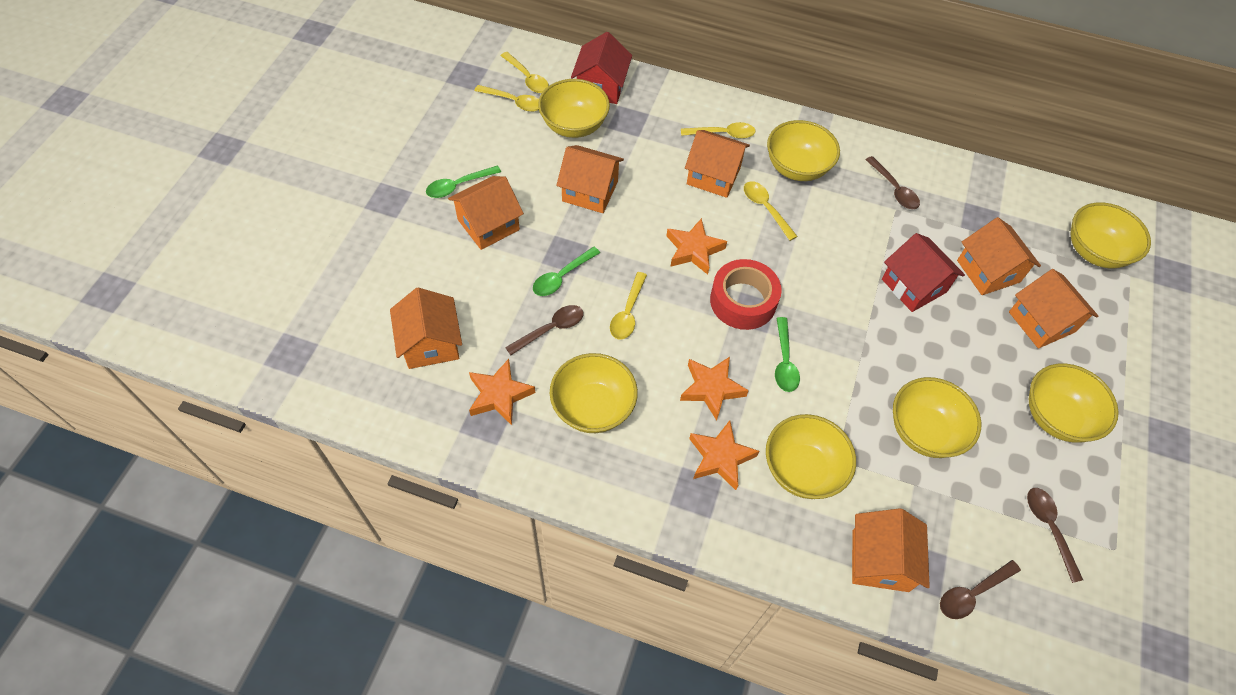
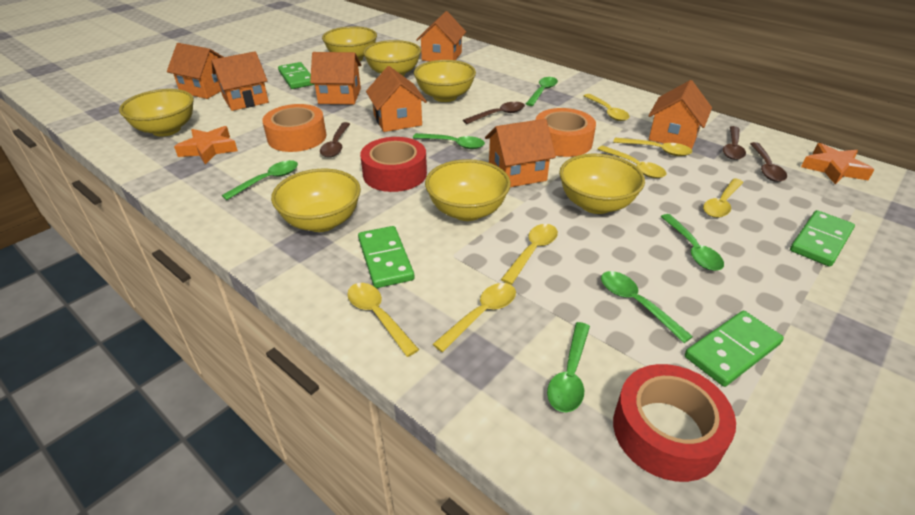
green domino: 0 -> 4
green spoon: 3 -> 6
orange star: 4 -> 2
orange tape: 0 -> 2
red house: 2 -> 0
red tape: 1 -> 2
yellow spoon: 5 -> 7

